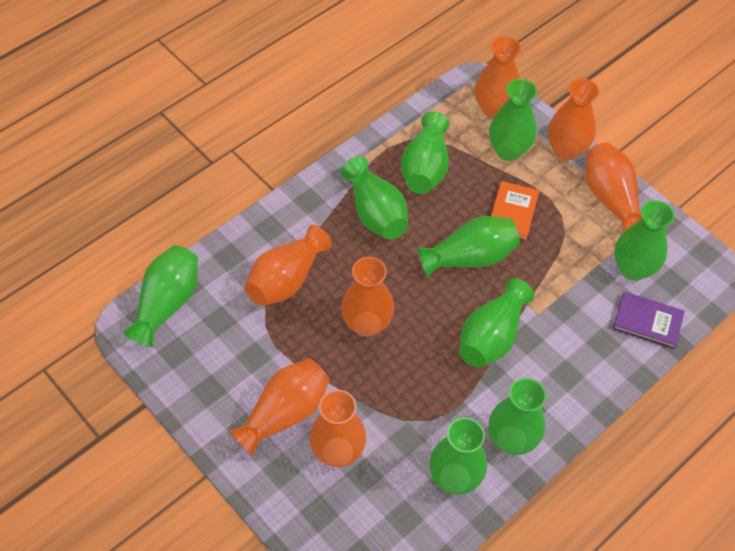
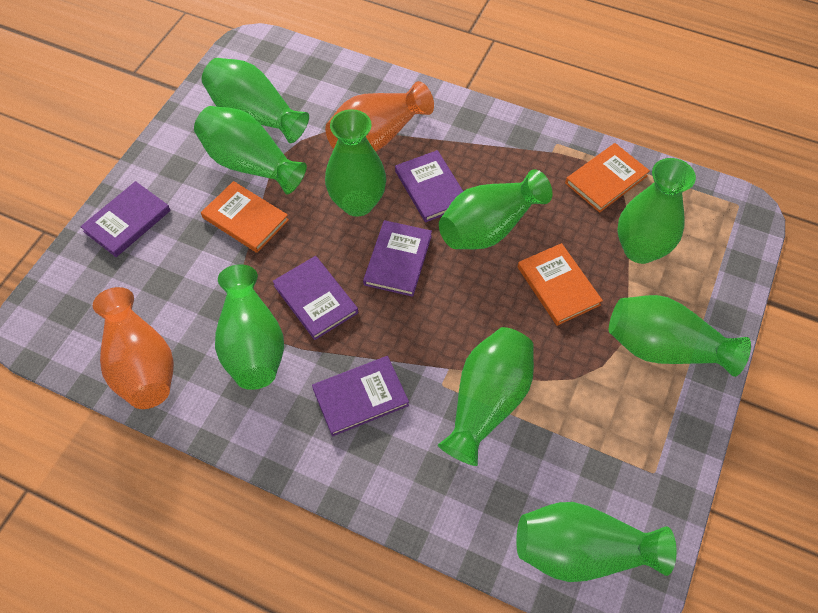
orange book: 1 -> 3
orange vase: 7 -> 2
purple book: 1 -> 5

